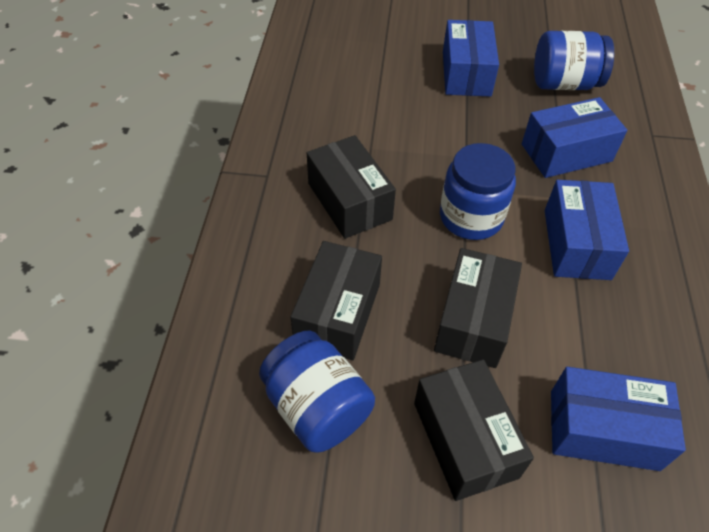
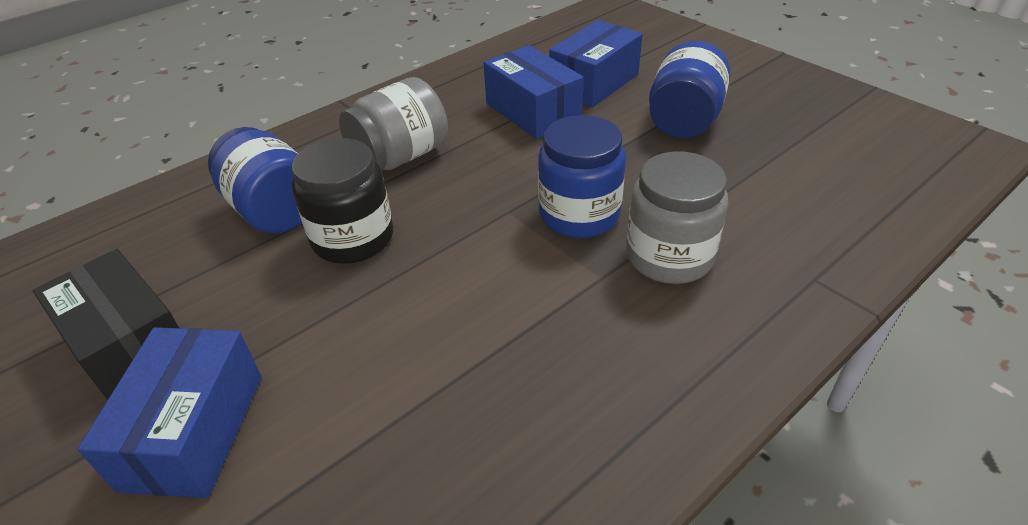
black box: 4 -> 1
black jar: 0 -> 1
blue box: 4 -> 3
grey jar: 0 -> 2

